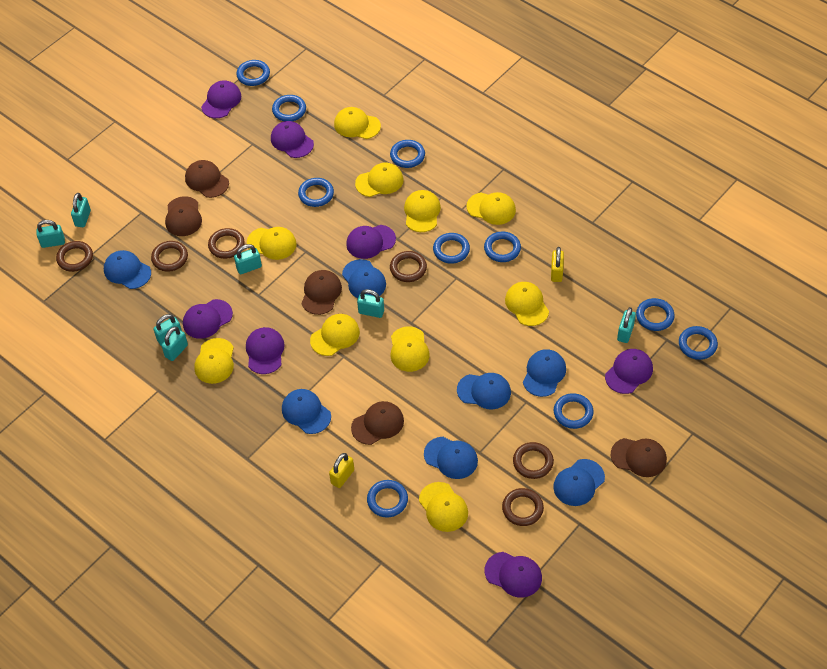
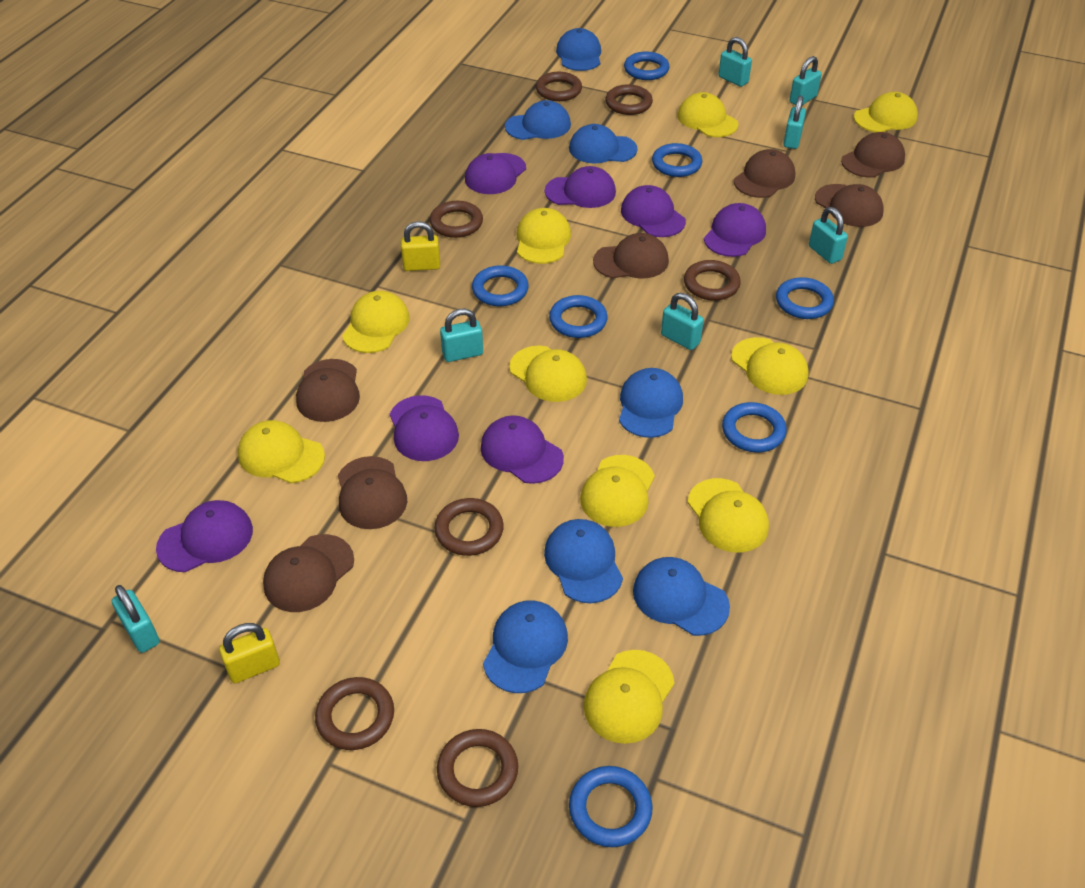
blue ring: 10 -> 7
brown cap: 5 -> 7
brown ring: 6 -> 7

